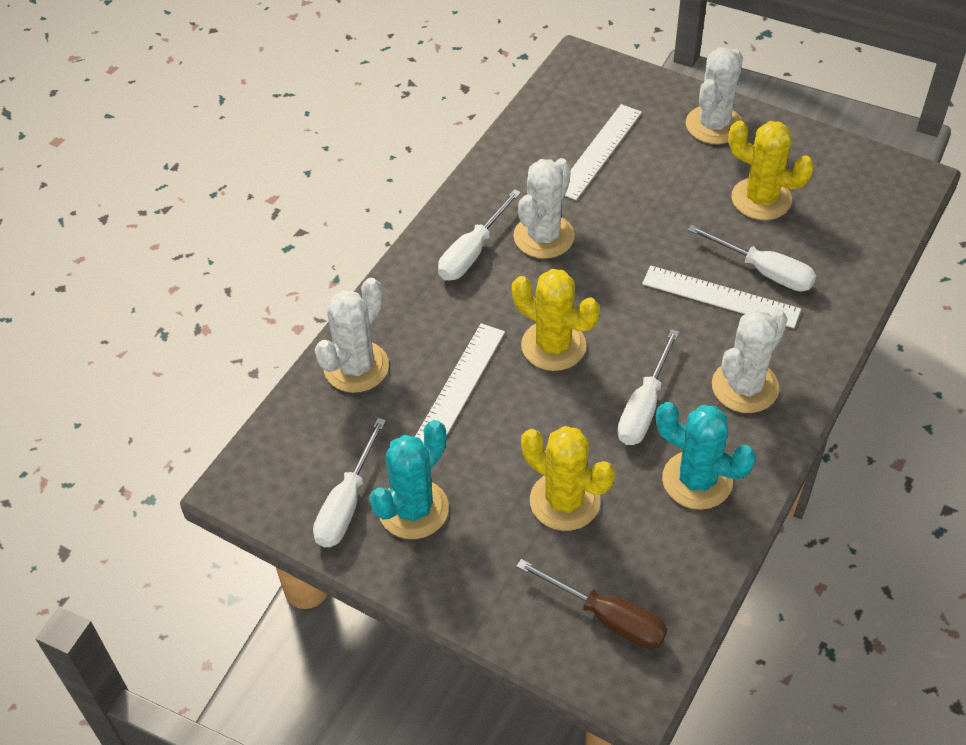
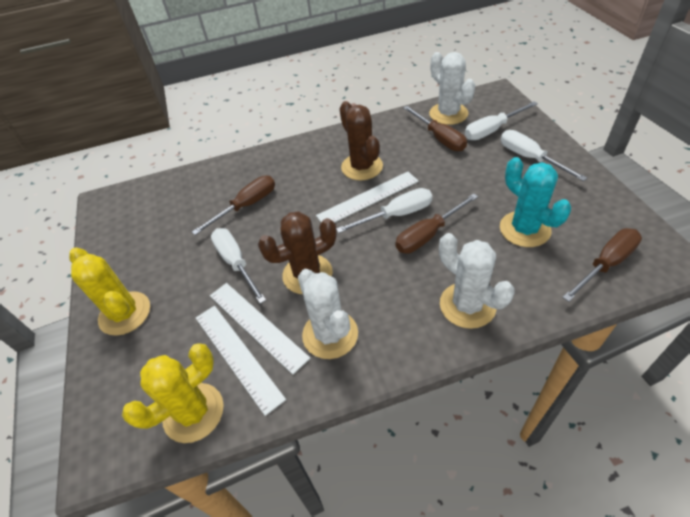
brown cactus: 0 -> 2
brown screwdriver: 1 -> 4
turquoise cactus: 2 -> 1
white cactus: 4 -> 3
yellow cactus: 3 -> 2

